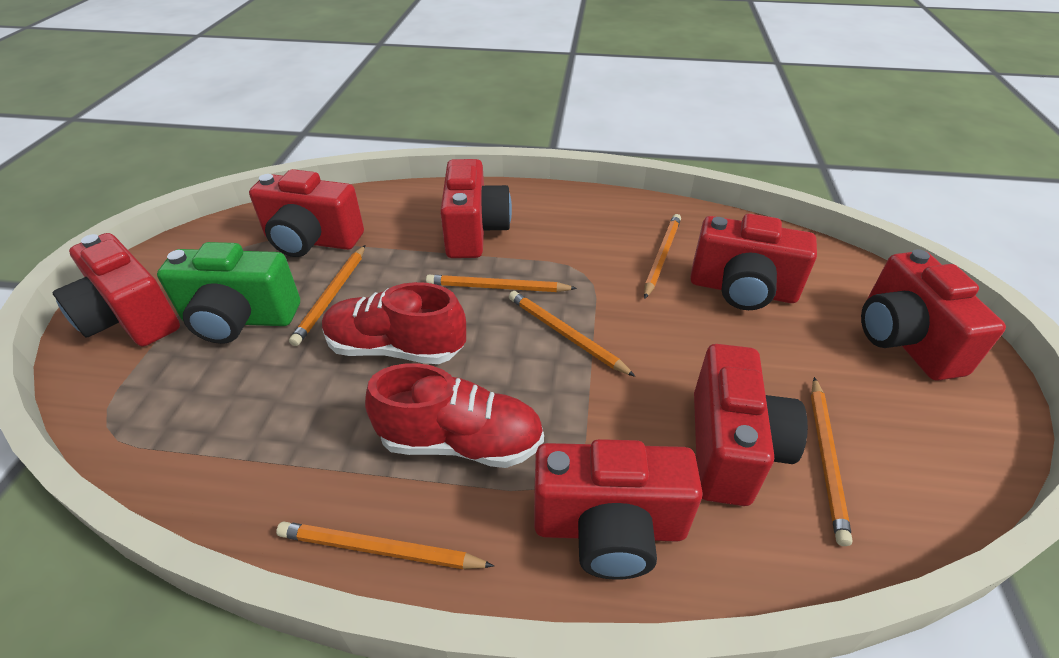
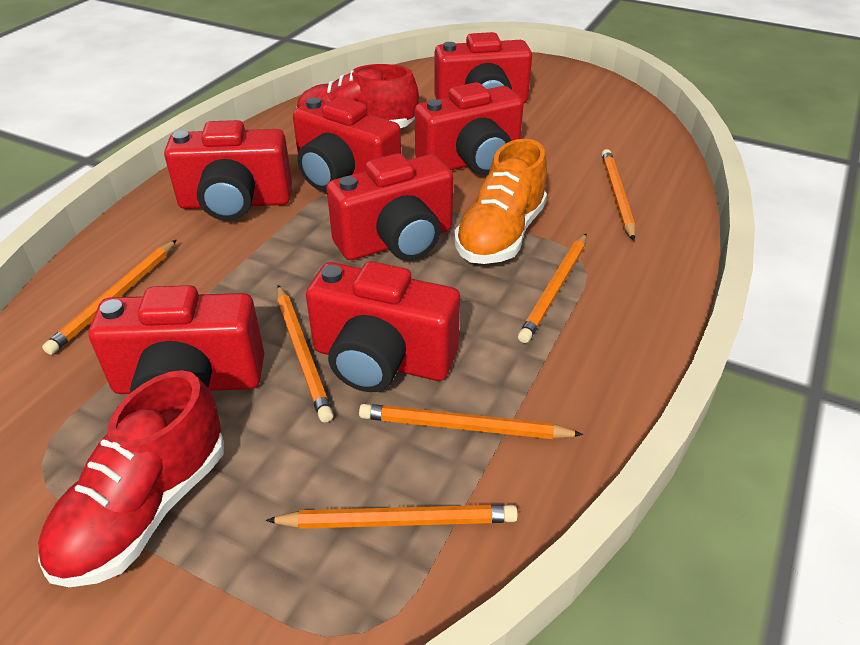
green camera: 1 -> 0
orange shoe: 0 -> 1

